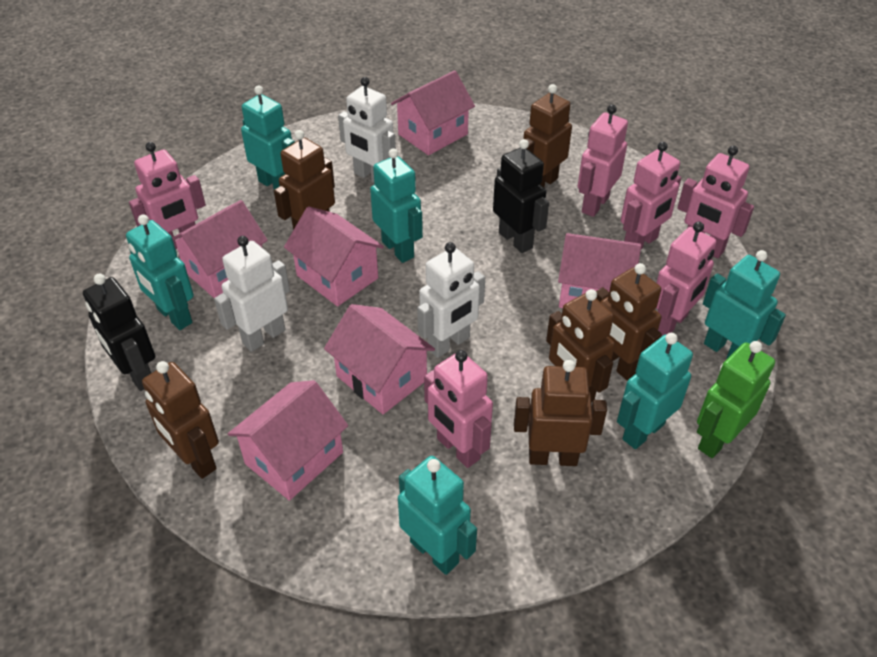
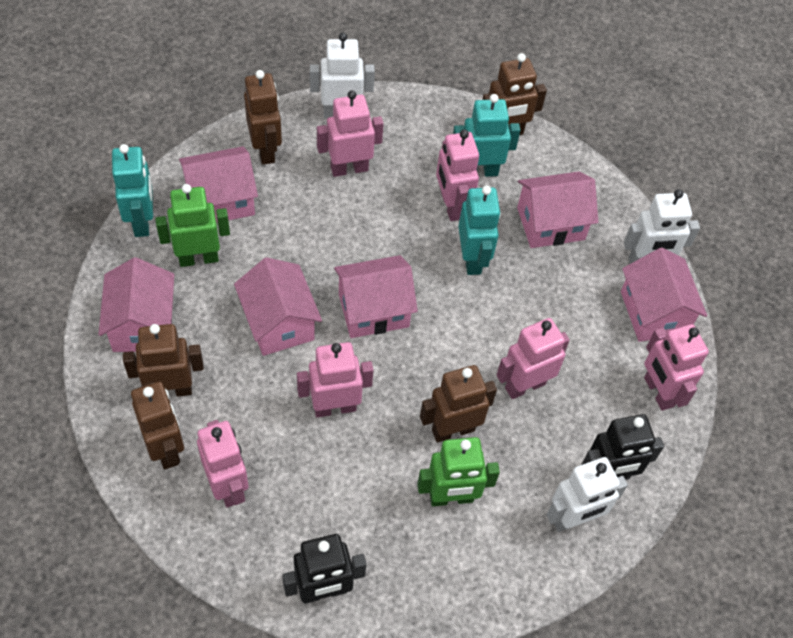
brown robot: 6 -> 5
green robot: 1 -> 2
turquoise robot: 6 -> 3

